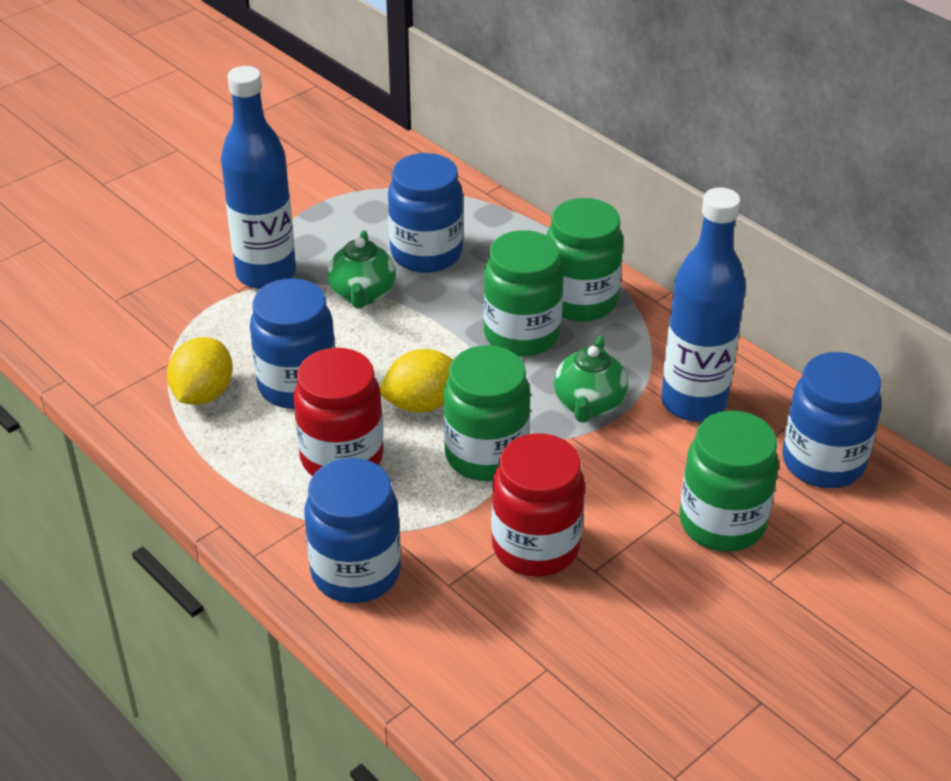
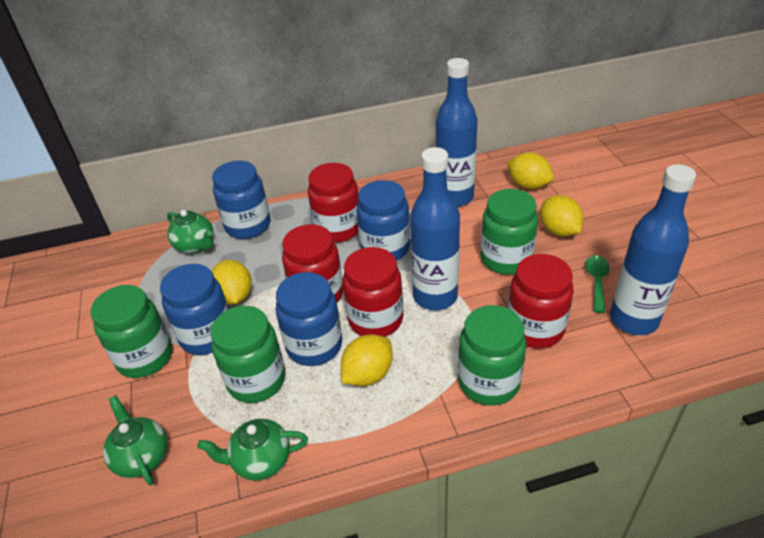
blue bottle: 2 -> 3
green spoon: 0 -> 1
green teapot: 2 -> 3
red jar: 2 -> 4
yellow lemon: 2 -> 4

